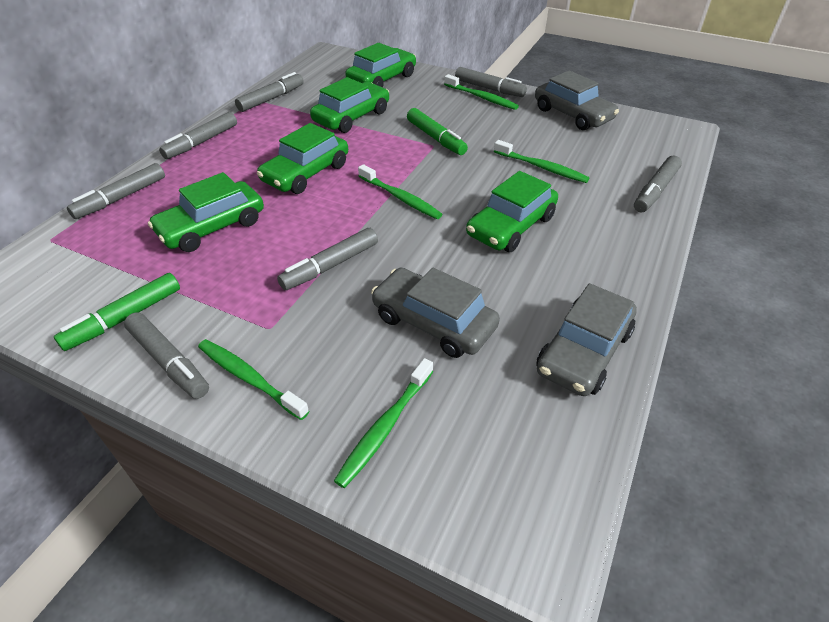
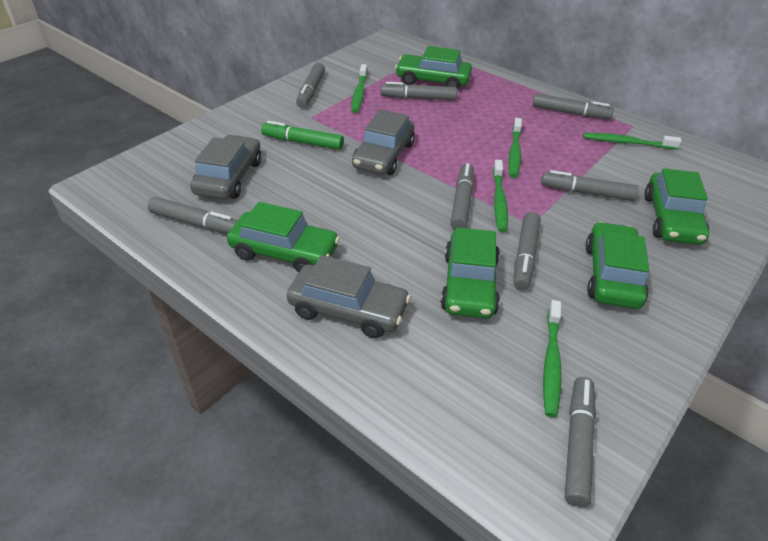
green marker: 2 -> 1
grey marker: 7 -> 8

